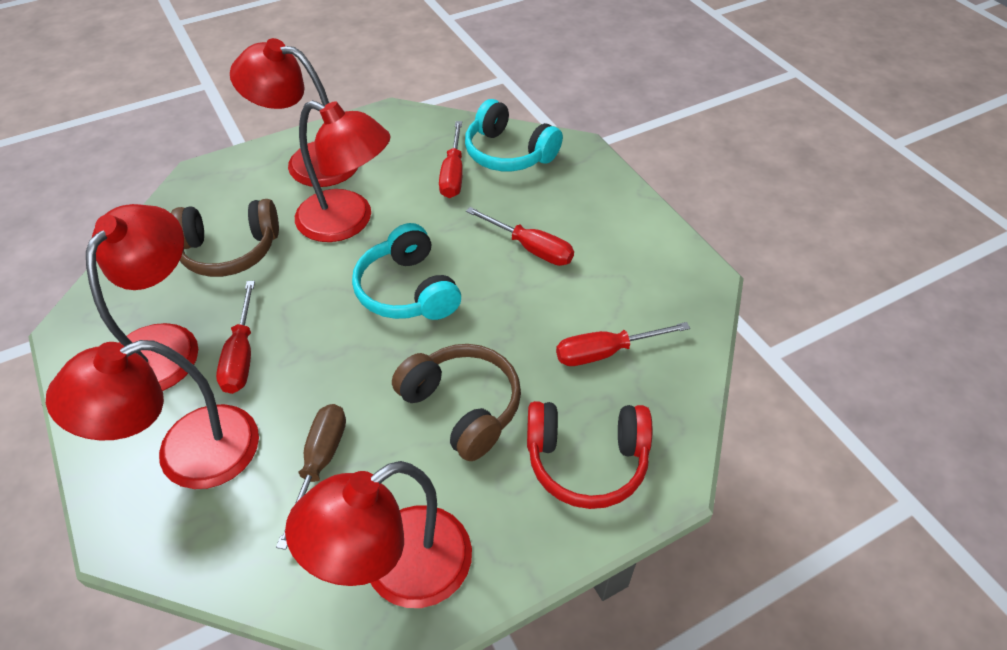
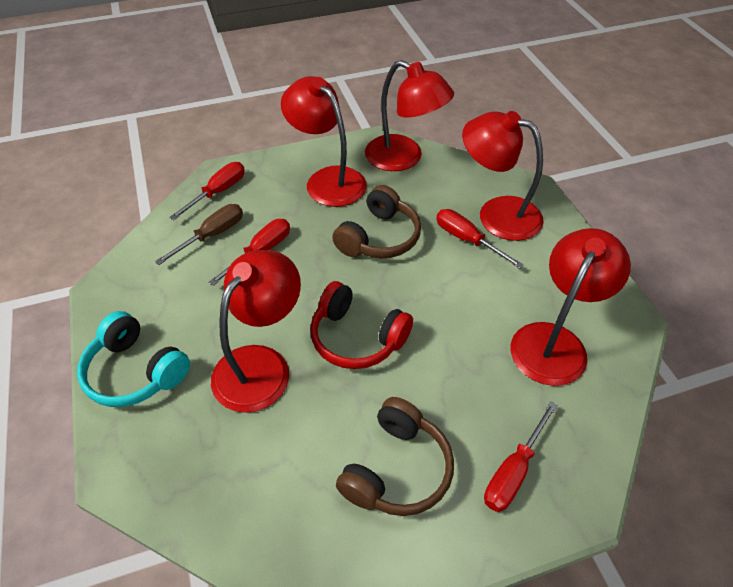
turquoise headphones: 2 -> 1

